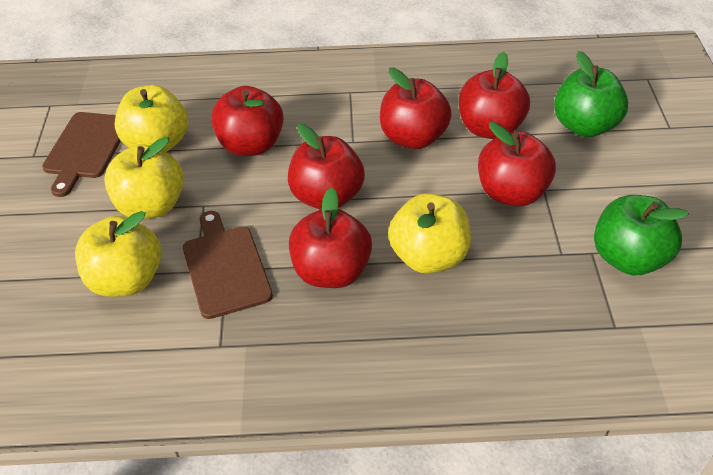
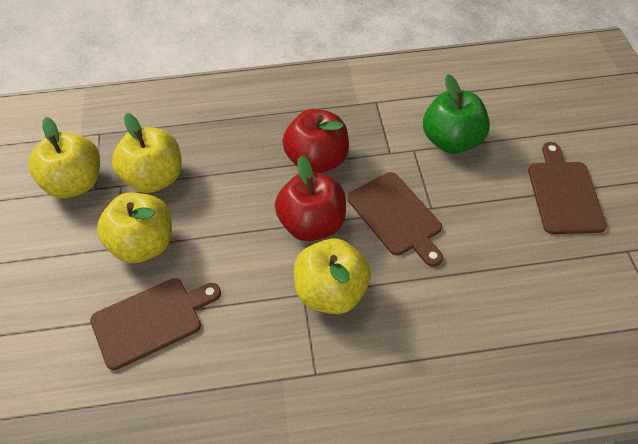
brown cutting board: 2 -> 3
green apple: 2 -> 1
red apple: 6 -> 2

